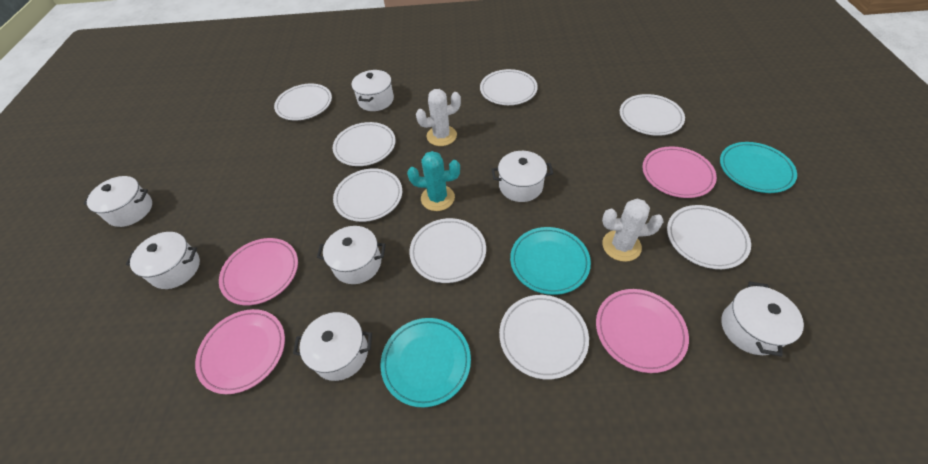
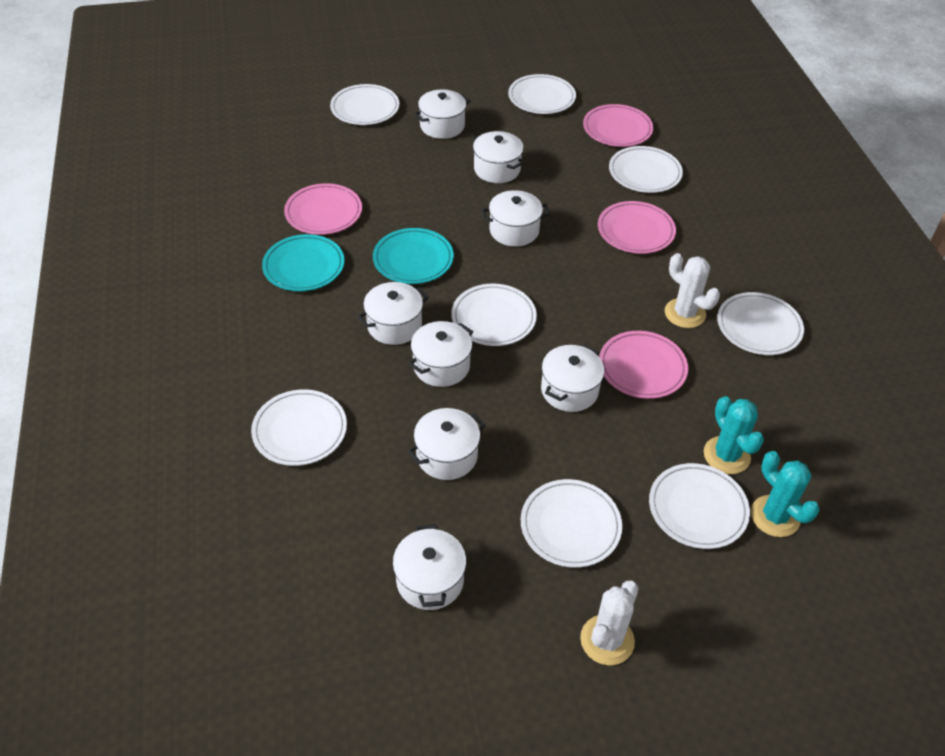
turquoise cactus: 1 -> 2
turquoise plate: 3 -> 2
white pot: 7 -> 8

